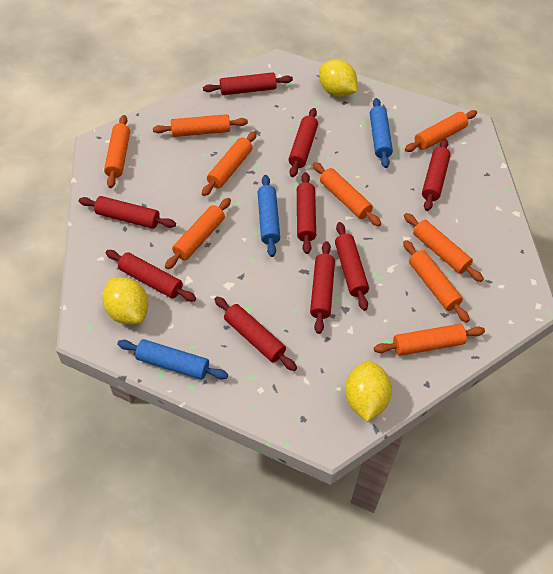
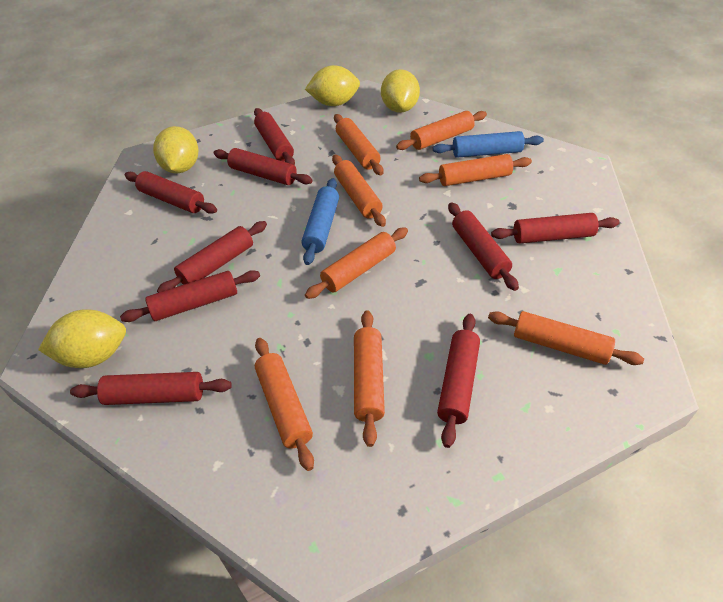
blue rolling pin: 3 -> 2
orange rolling pin: 9 -> 8
yellow lemon: 3 -> 4

